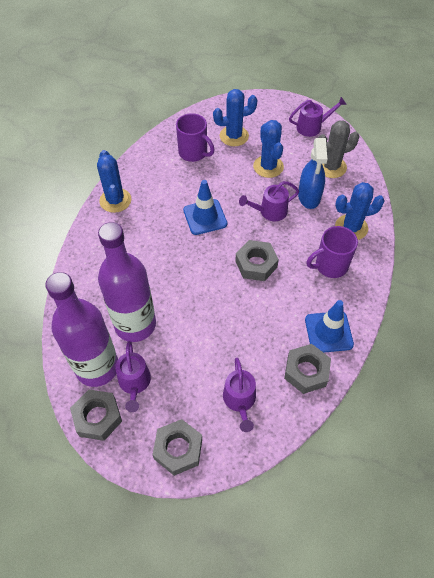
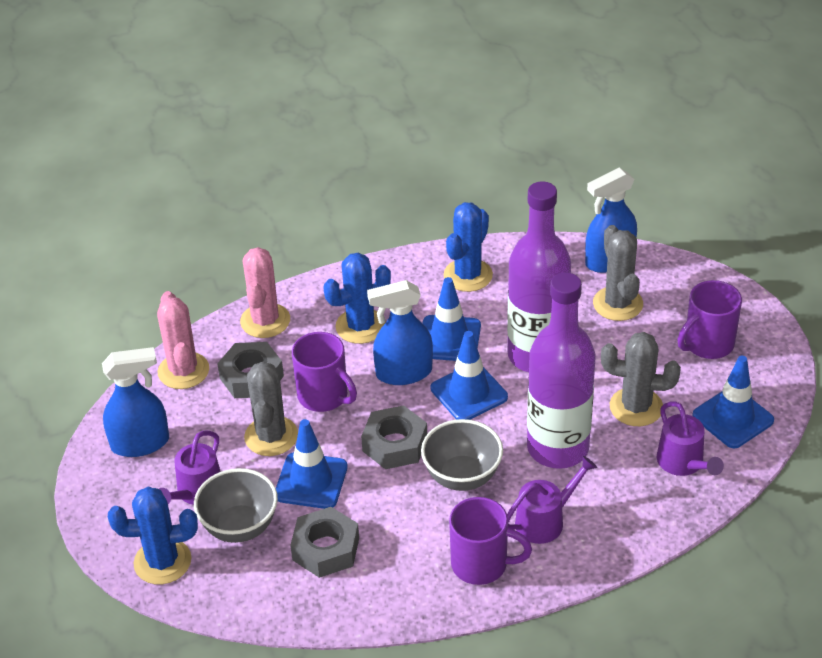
blue cactus: 4 -> 3
blue spray bottle: 1 -> 3
blue traffic cone: 2 -> 4
grey bowl: 0 -> 2
grey cactus: 1 -> 3
grey nut: 4 -> 3
pink cactus: 0 -> 2
purple mug: 2 -> 3
purple watering can: 4 -> 3

